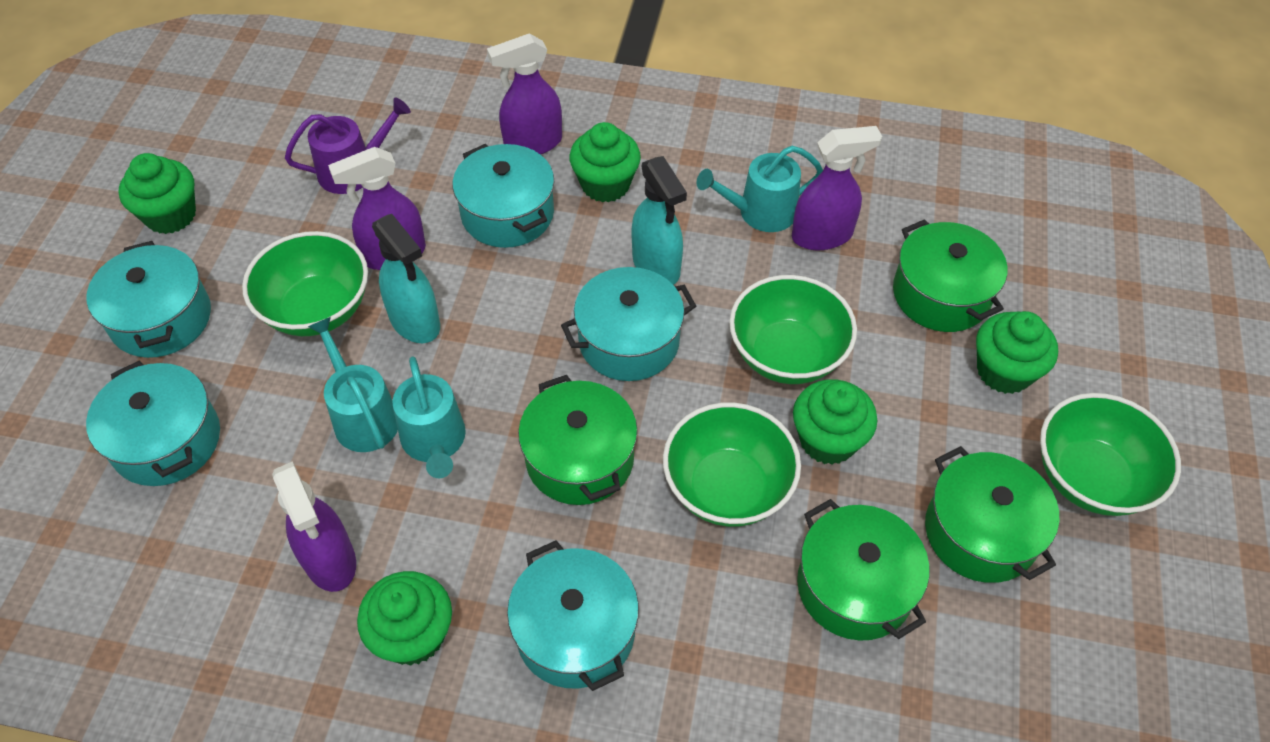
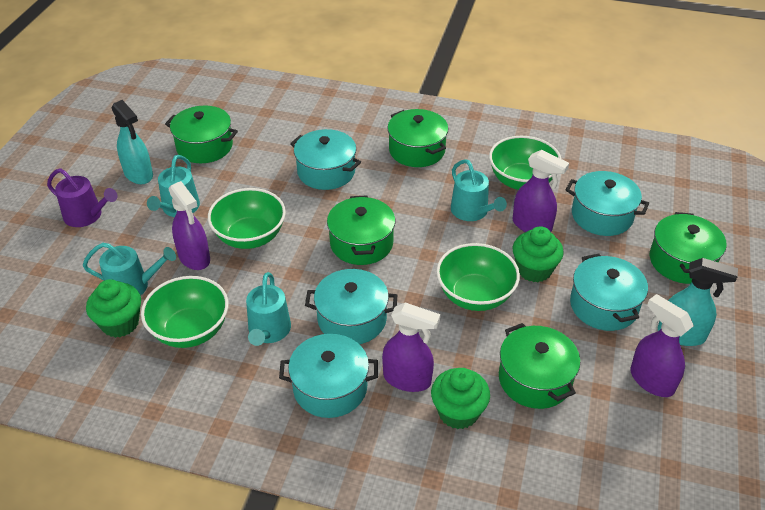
green cupcake: 5 -> 3
green pot: 4 -> 5
turquoise watering can: 3 -> 4

